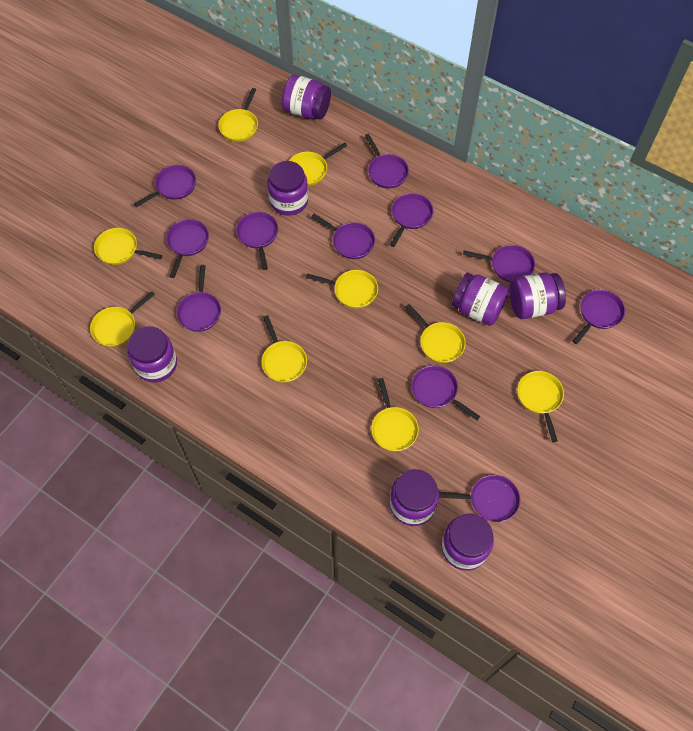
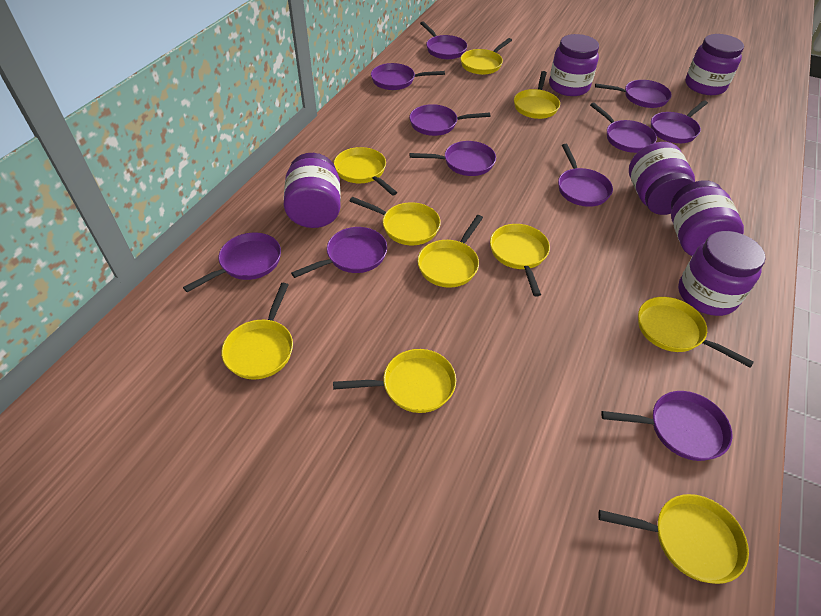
purple jar: 7 -> 6
yellow pan: 9 -> 10

